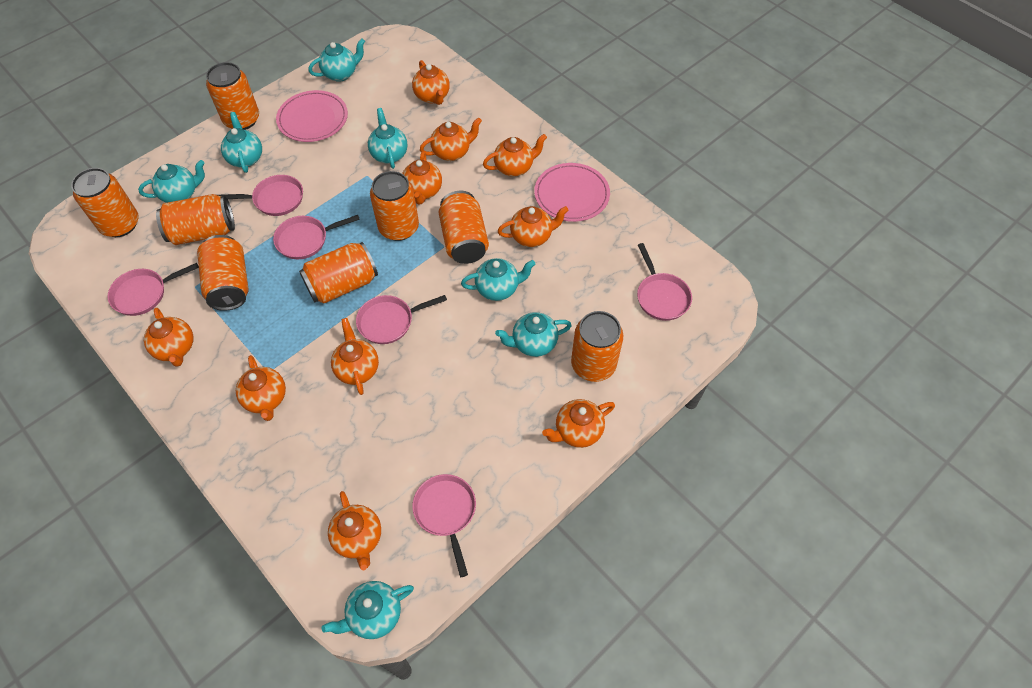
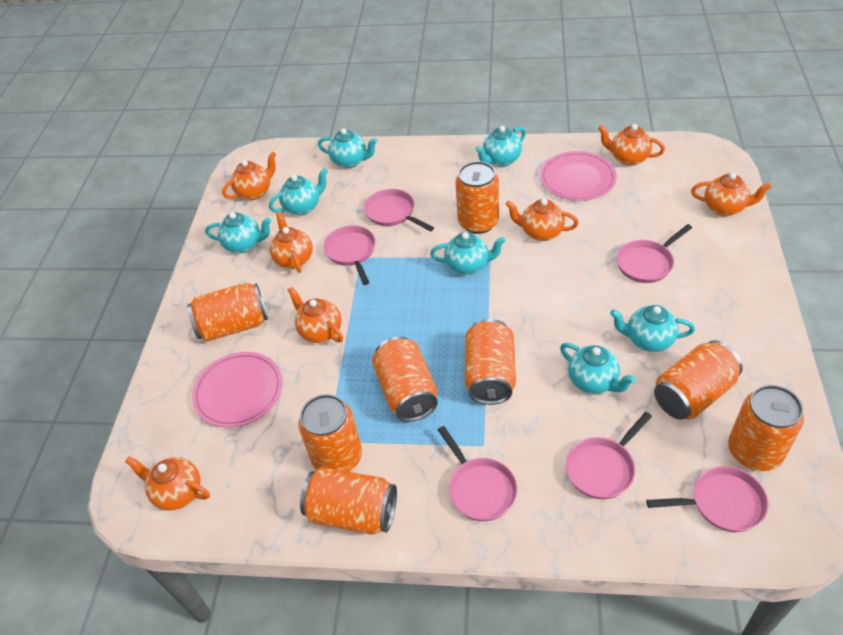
orange teapot: 10 -> 7

